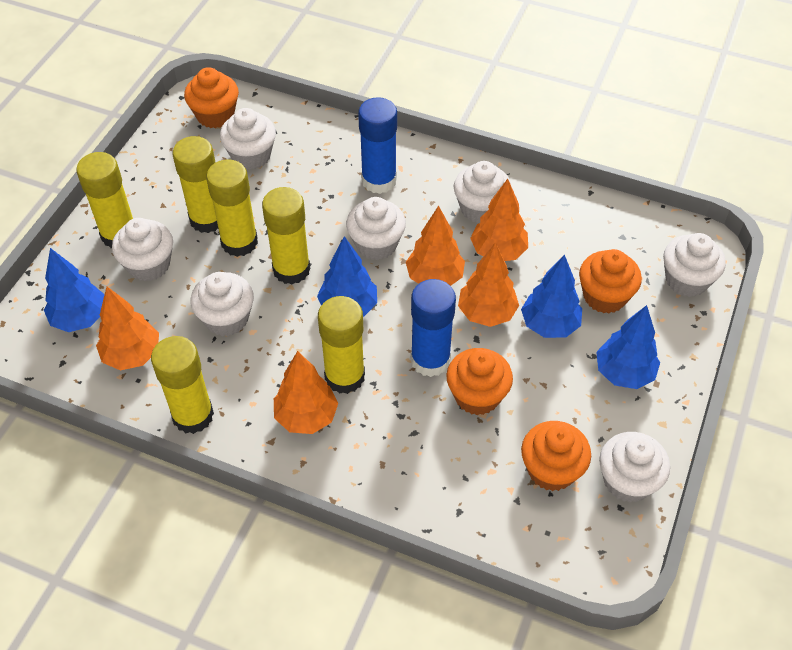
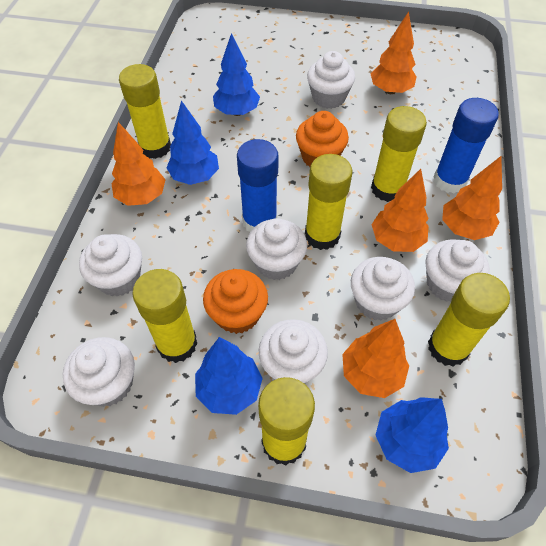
orange cupcake: 4 -> 2

